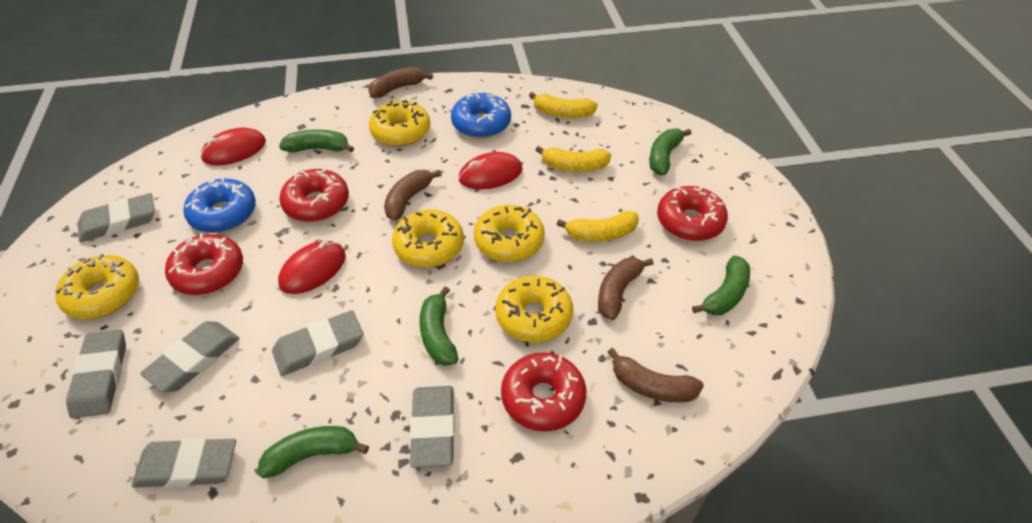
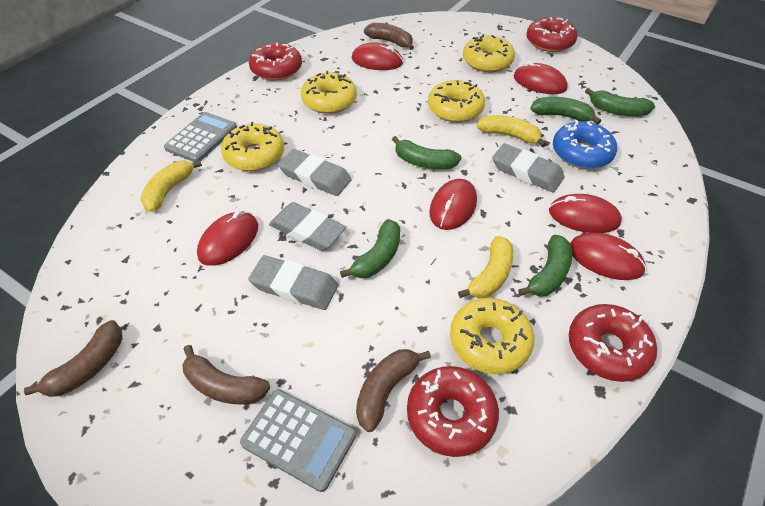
blue donut: 2 -> 1
grey calculator: 0 -> 2
grey eraser: 6 -> 4
red mouse: 3 -> 6

